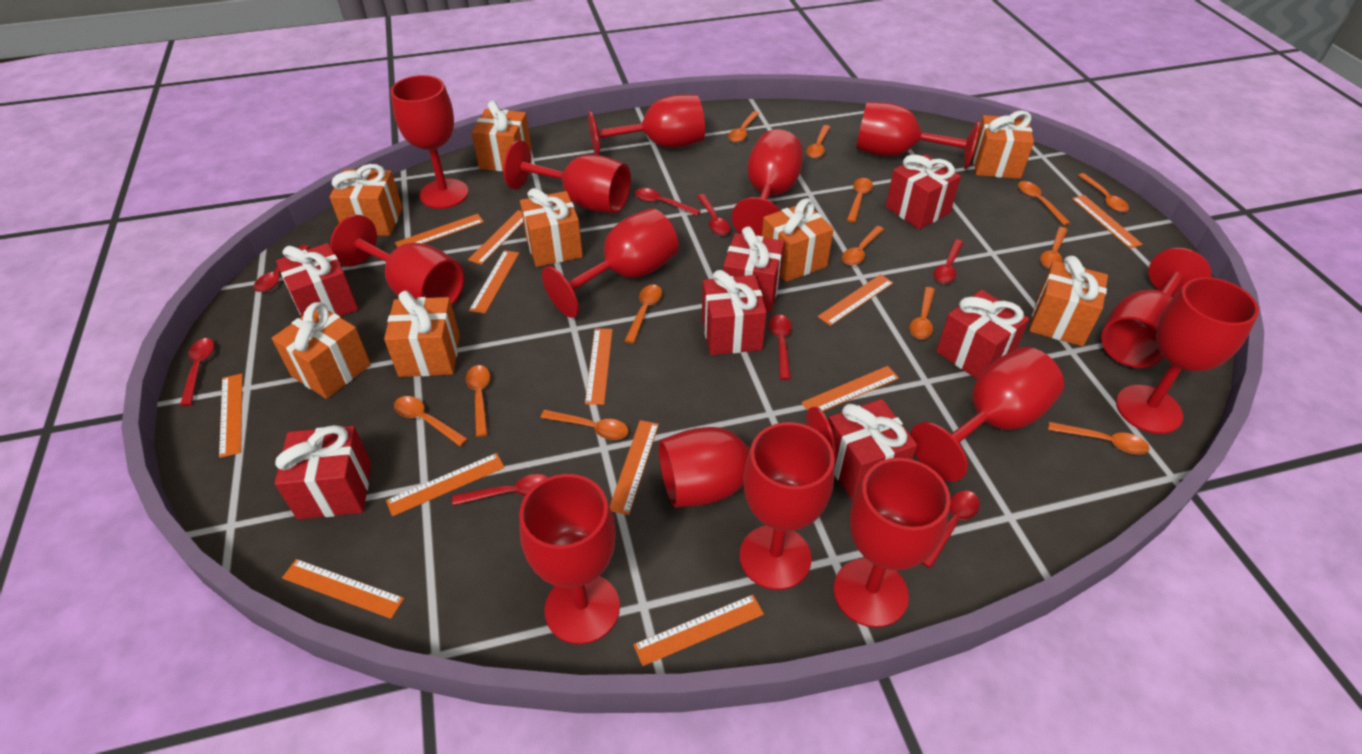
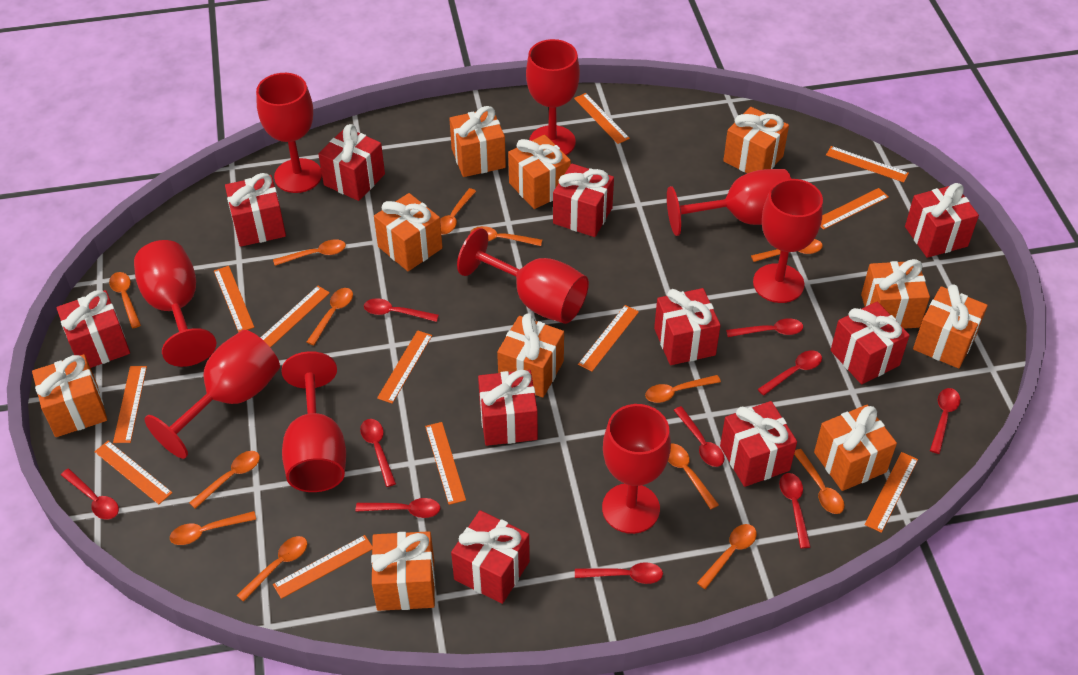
orange gift: 8 -> 10
red gift: 7 -> 10
red goblet: 14 -> 9
red spoon: 8 -> 10

